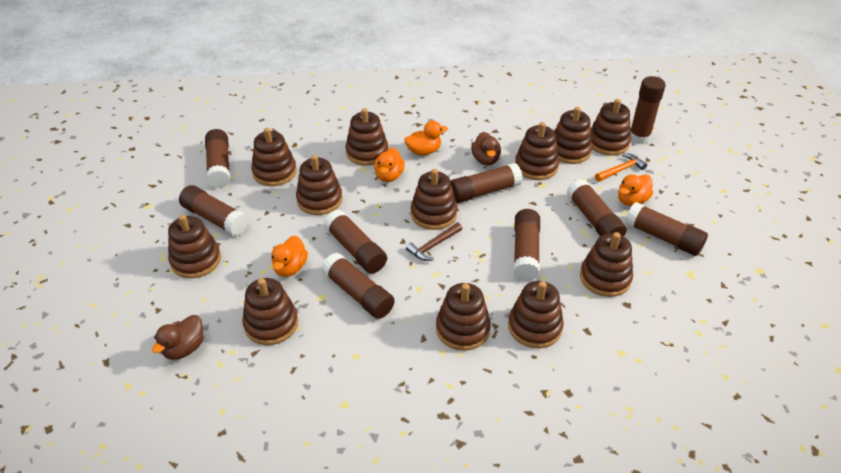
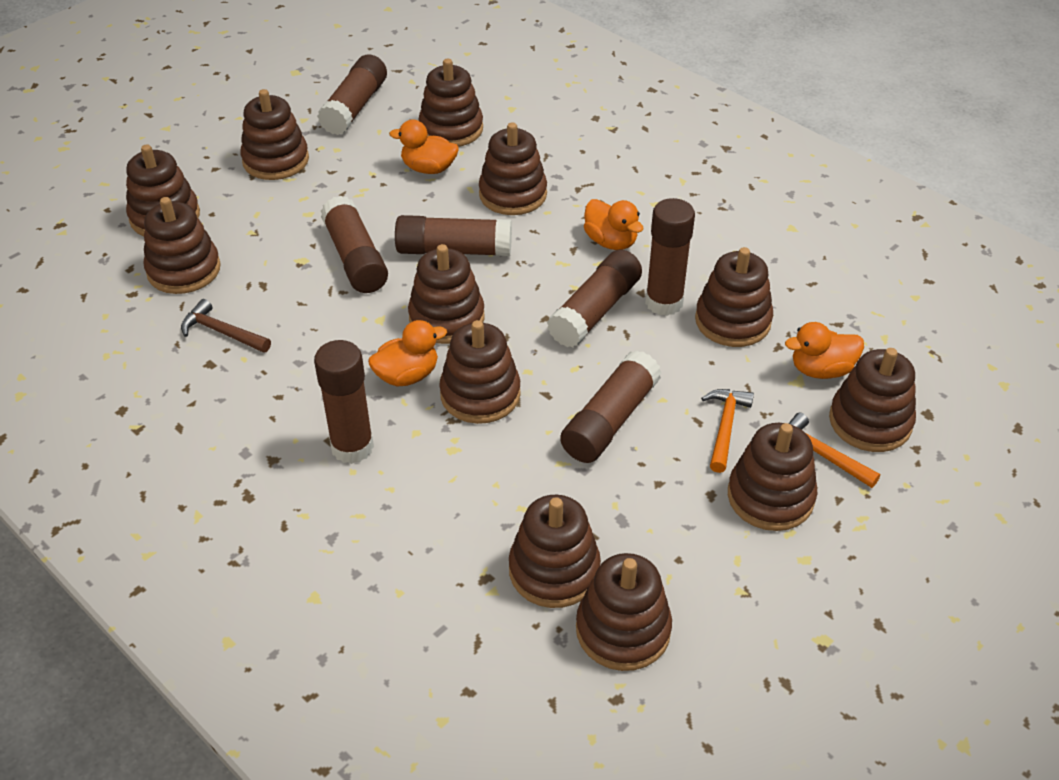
brown duck: 2 -> 0
brown glue stick: 9 -> 7
orange hammer: 1 -> 2

